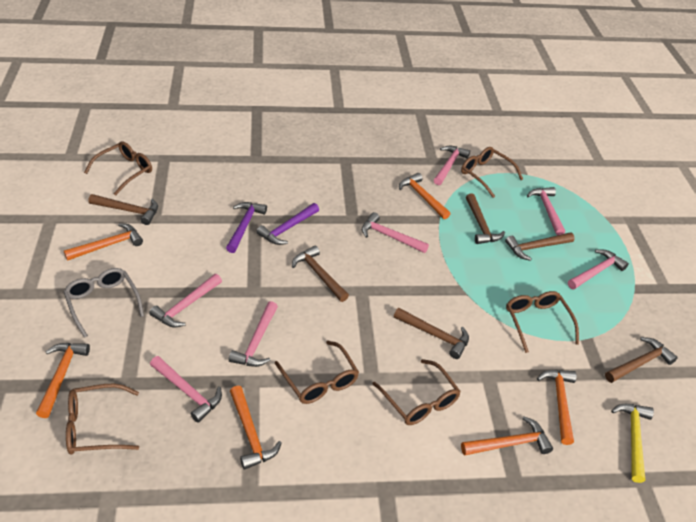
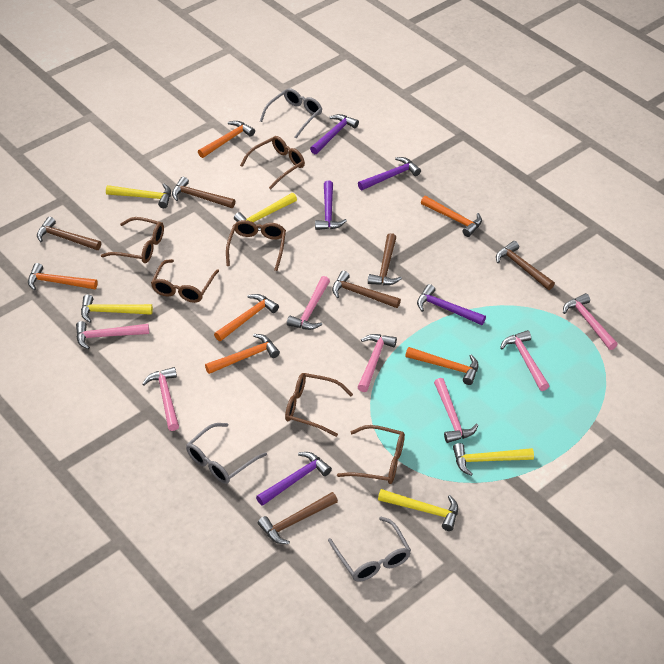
grey glasses: 1 -> 3
purple hammer: 2 -> 5
yellow hammer: 1 -> 5

